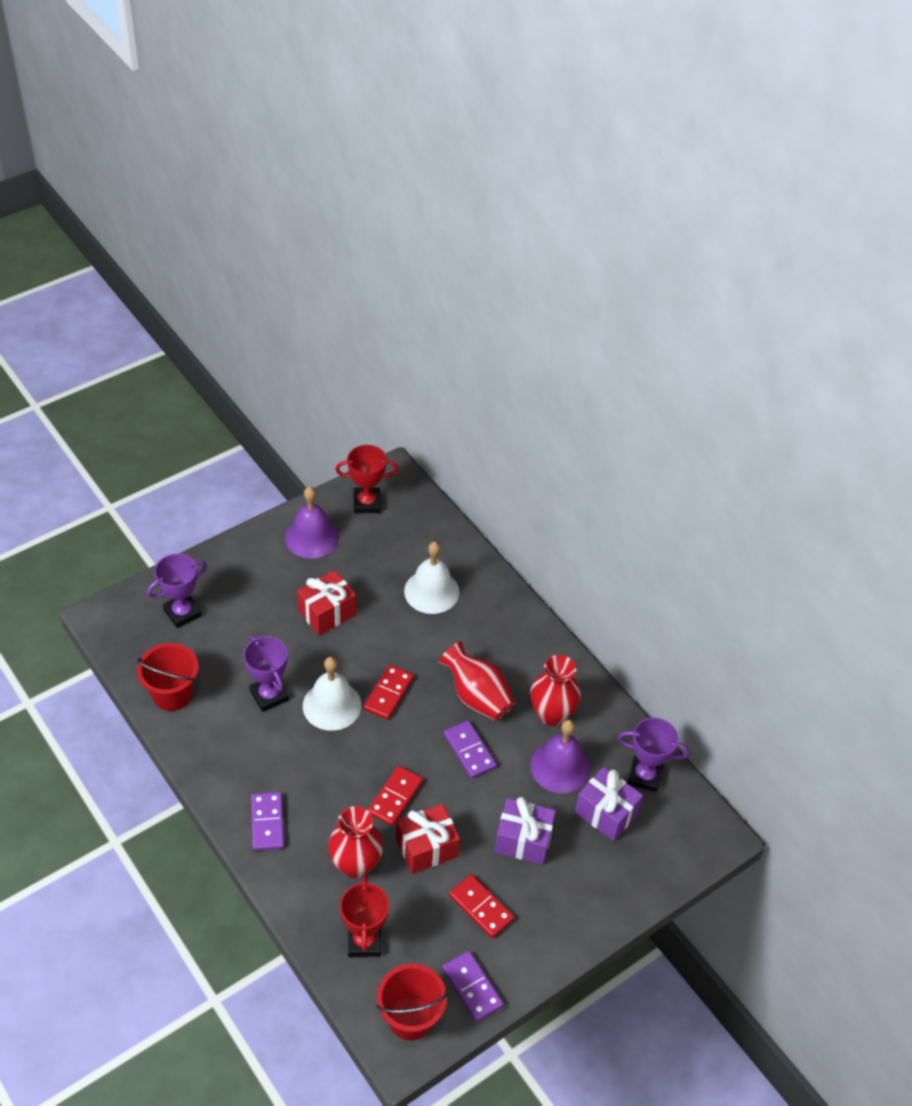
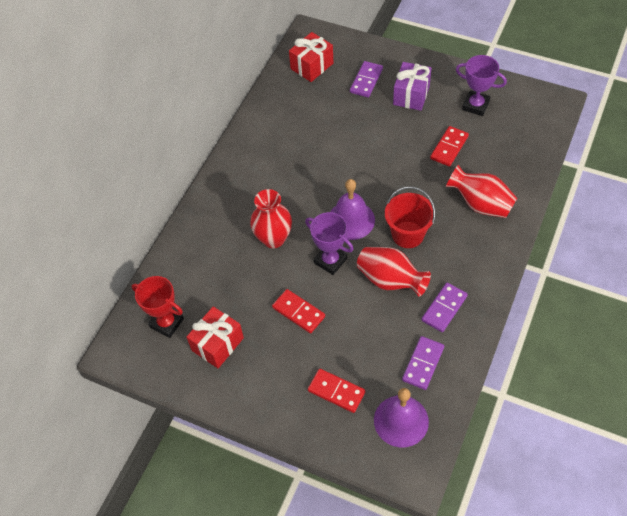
purple gift: 2 -> 1
purple trophy: 3 -> 2
red bucket: 2 -> 1
red trophy: 2 -> 1
white bell: 2 -> 0

